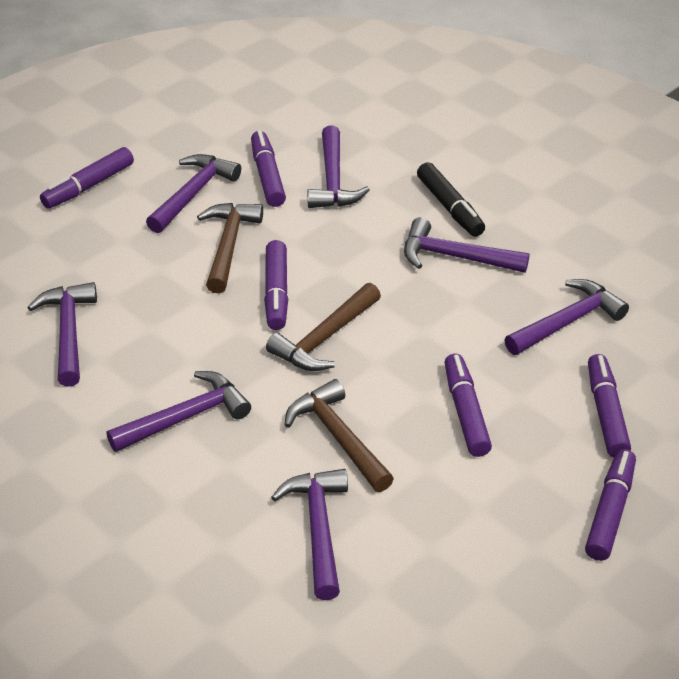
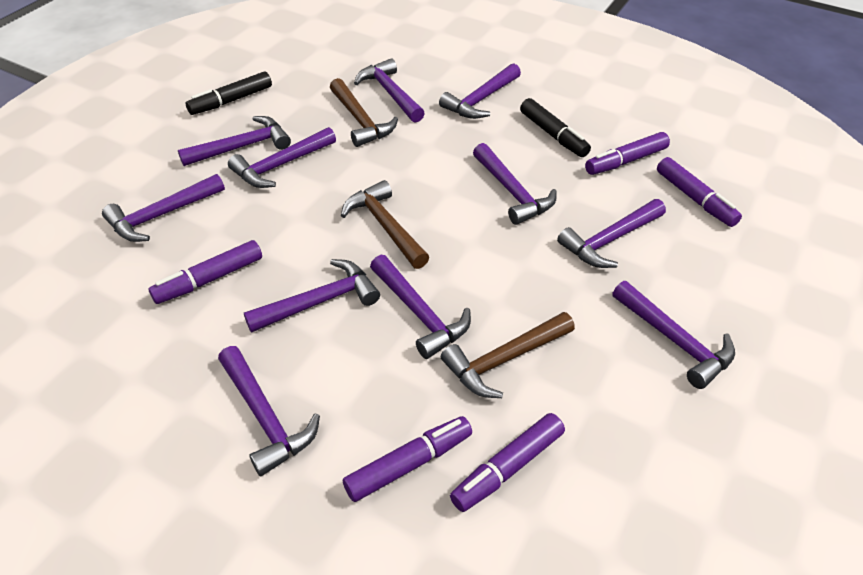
black marker: 1 -> 2
purple hammer: 7 -> 11
purple marker: 6 -> 5

